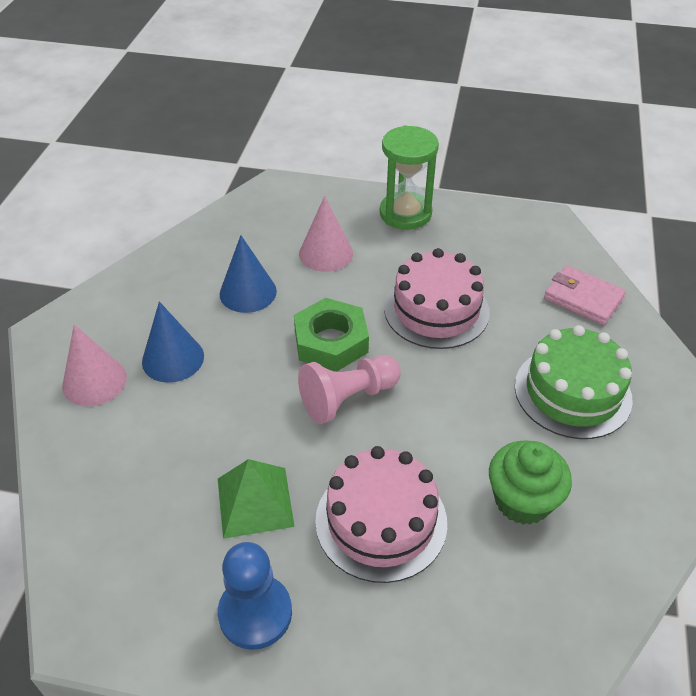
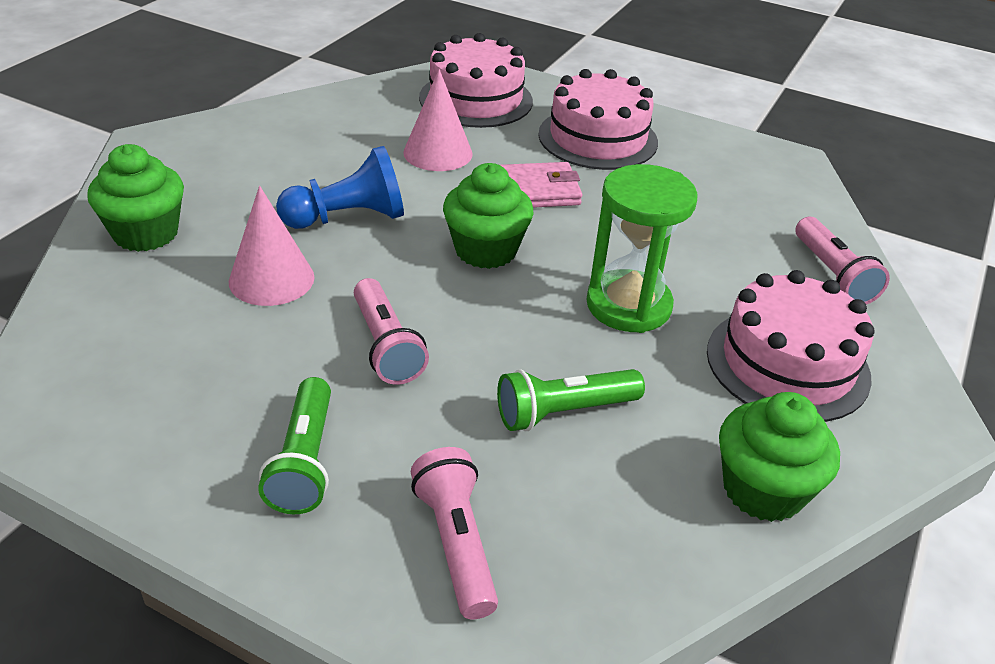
blue cone: 2 -> 0
green cake: 1 -> 0
green cupcake: 1 -> 3
green flashlight: 0 -> 2
green nut: 1 -> 0
green pyramid: 1 -> 0
pink cake: 2 -> 3
pink flashlight: 0 -> 3
pink pawn: 1 -> 0

